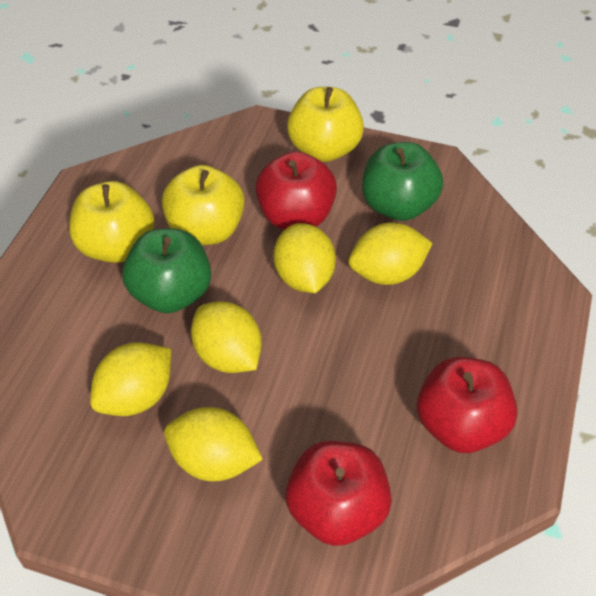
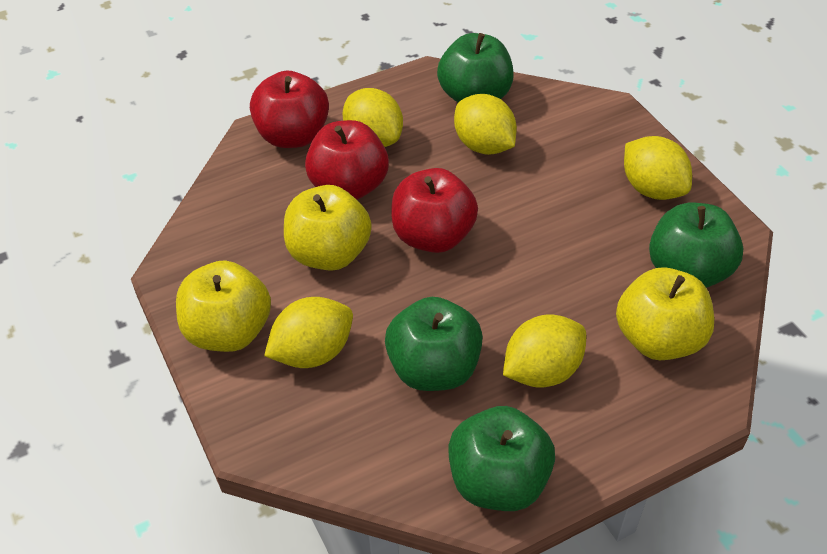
green apple: 2 -> 4

